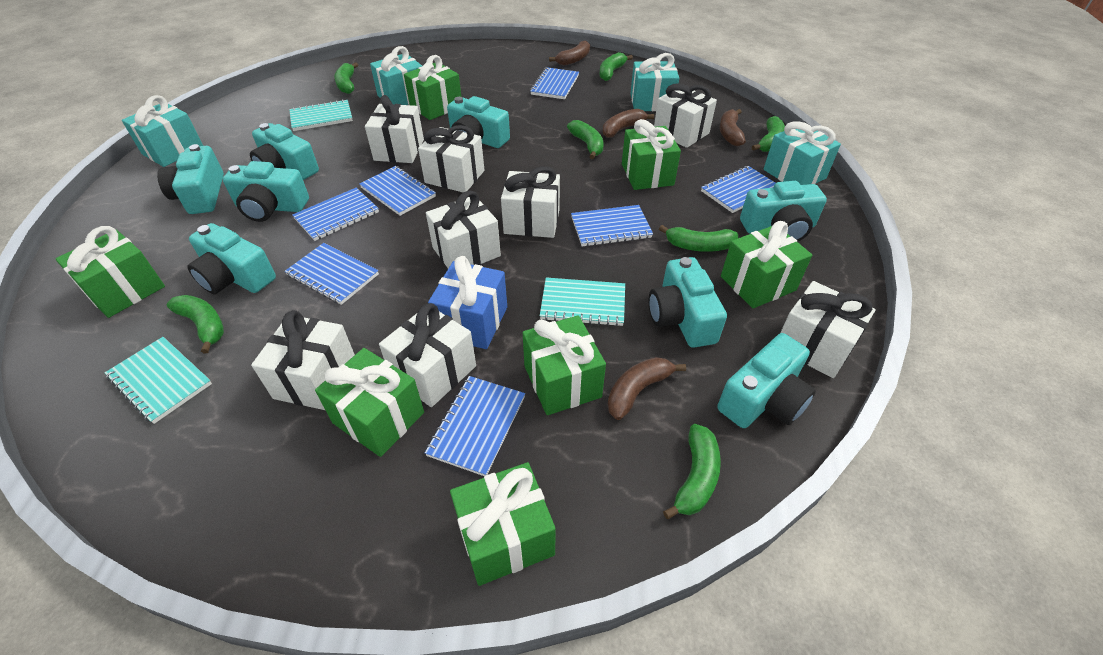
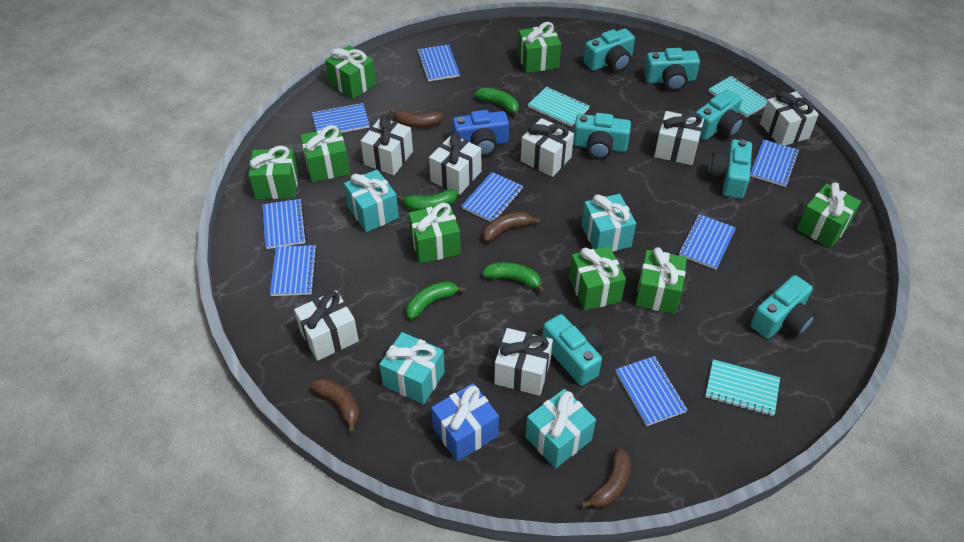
blue camera: 0 -> 1
blue notebook: 7 -> 8
green banana: 7 -> 4
green gift: 7 -> 8
turquoise camera: 8 -> 7
white gift: 8 -> 7

